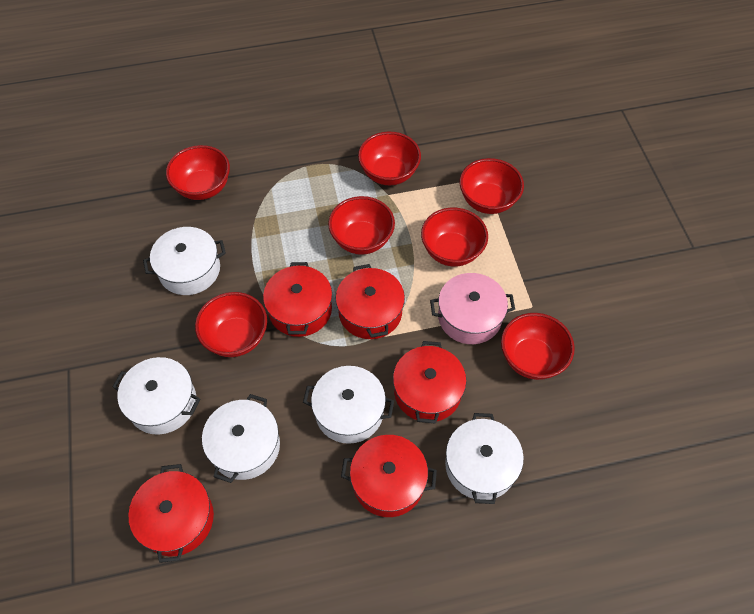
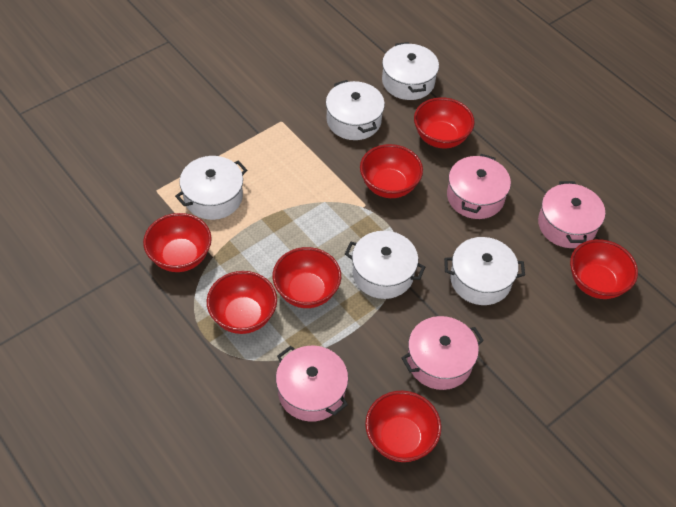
pink pot: 1 -> 4
red pot: 5 -> 0

